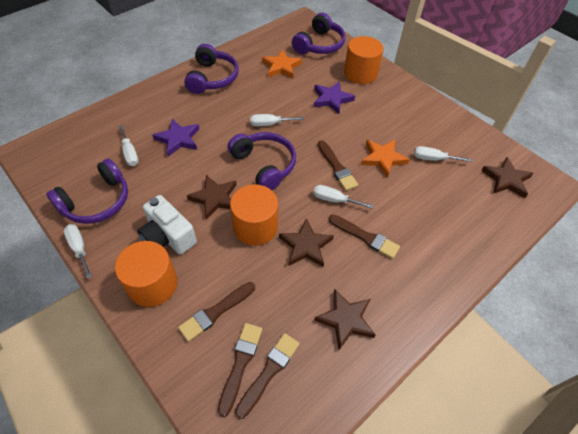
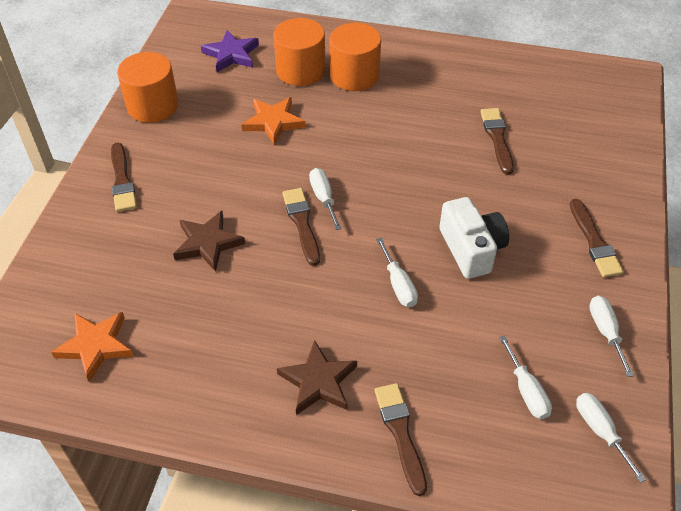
brown star: 4 -> 2
purple headphones: 4 -> 0
purple star: 2 -> 1

